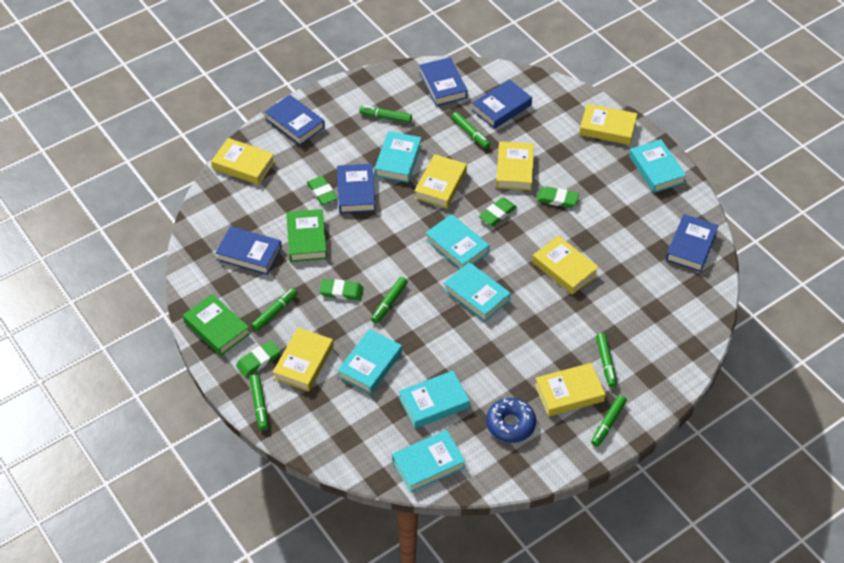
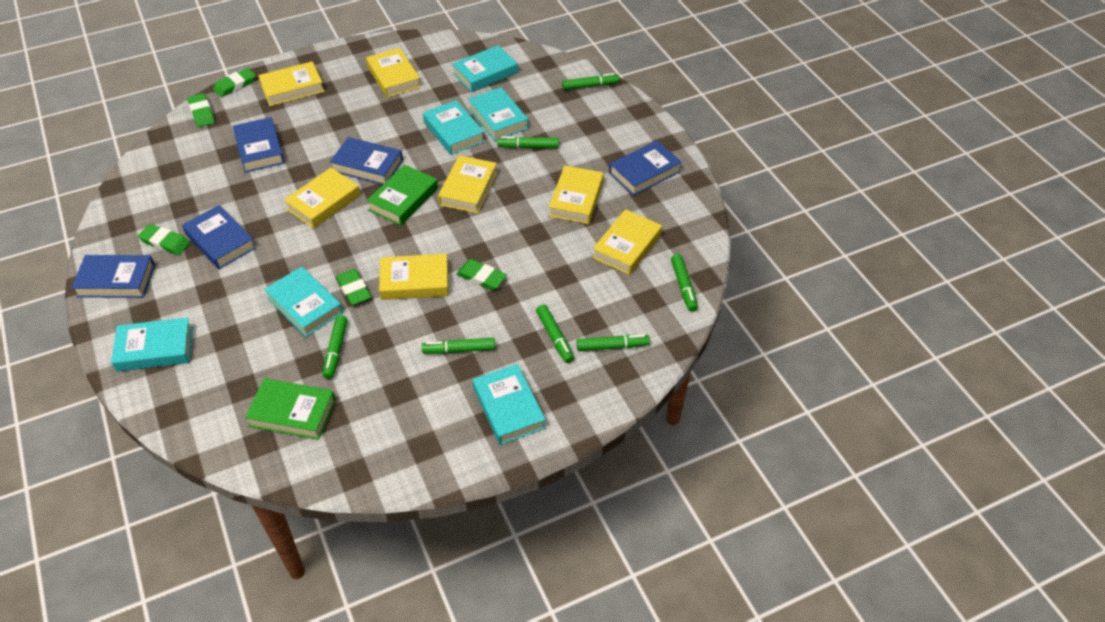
blue book: 6 -> 5
blue donut: 1 -> 0
turquoise book: 7 -> 6

